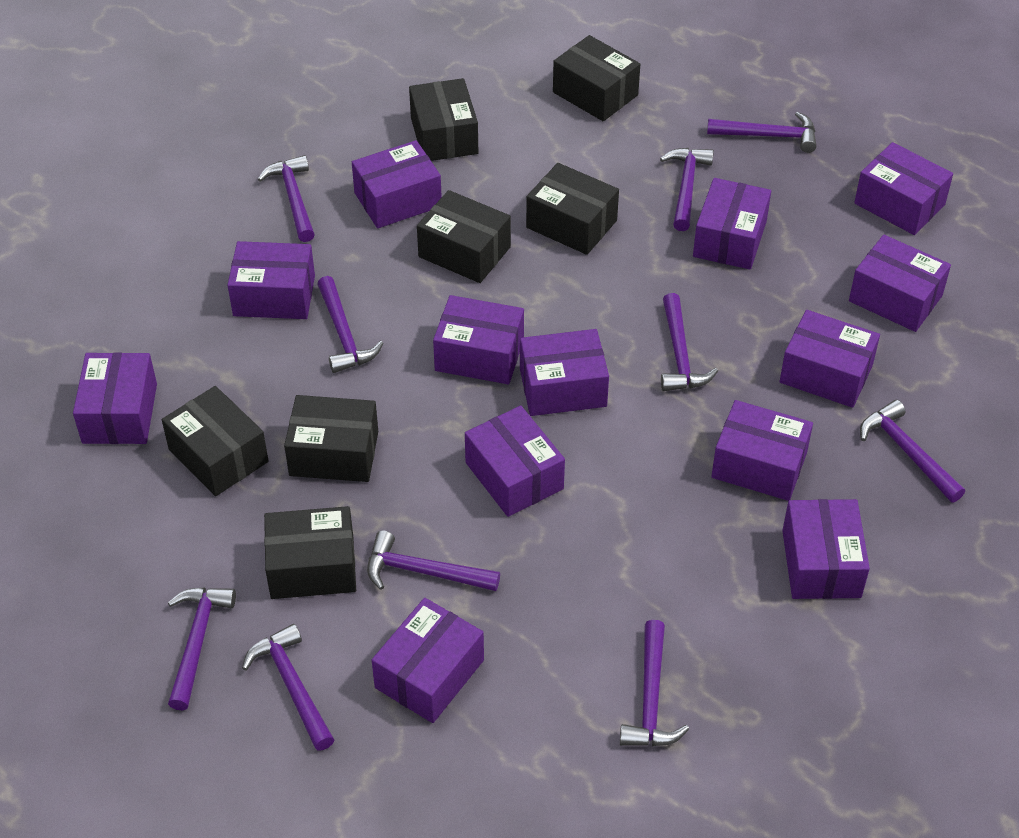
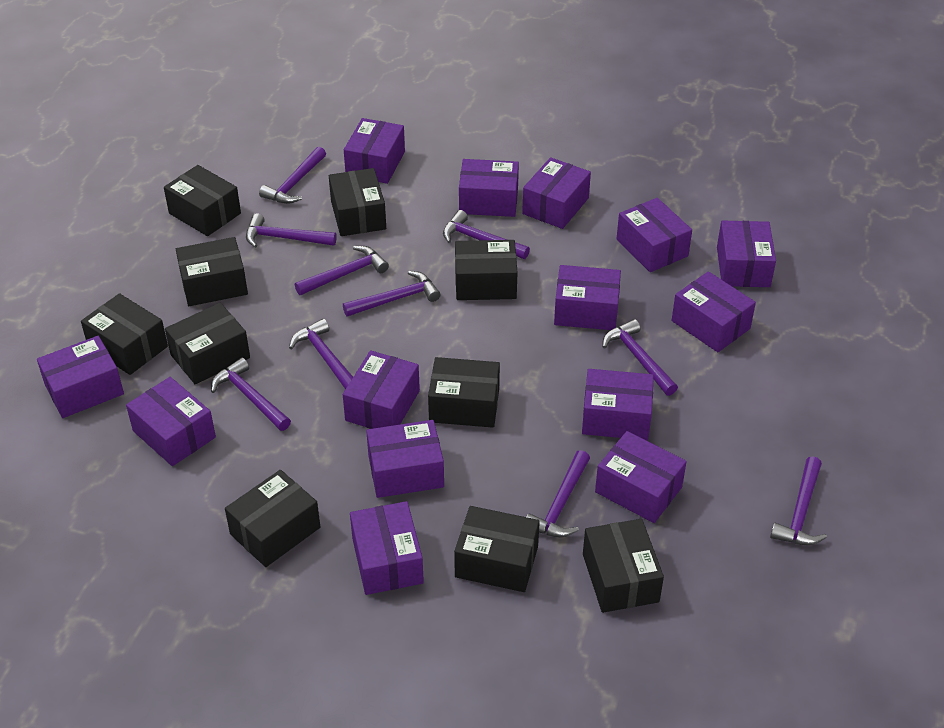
black box: 7 -> 10
purple box: 13 -> 14

